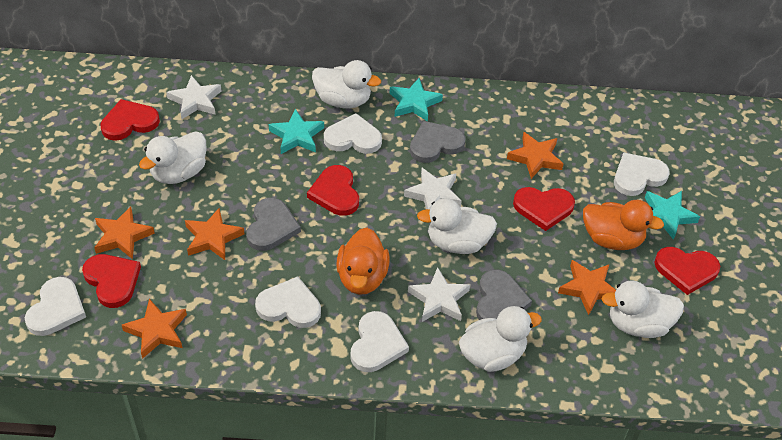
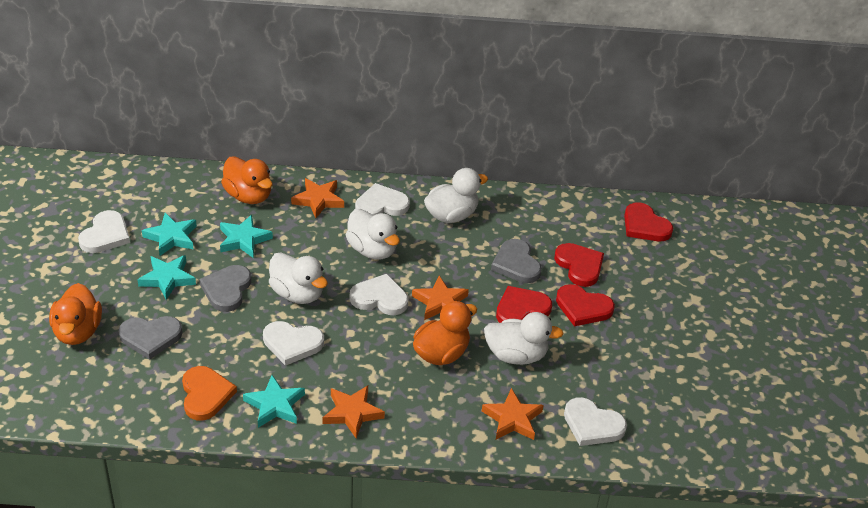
orange duck: 2 -> 3
orange heart: 0 -> 1
orange star: 5 -> 4
red heart: 5 -> 4
turquoise star: 3 -> 4
white duck: 5 -> 4
white star: 3 -> 0

